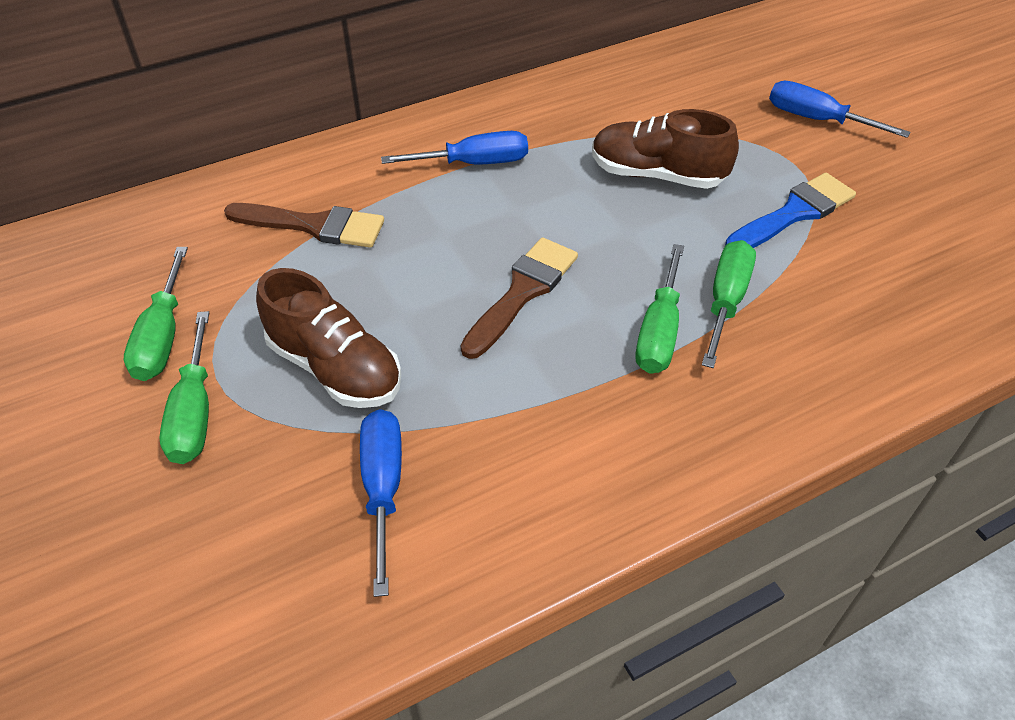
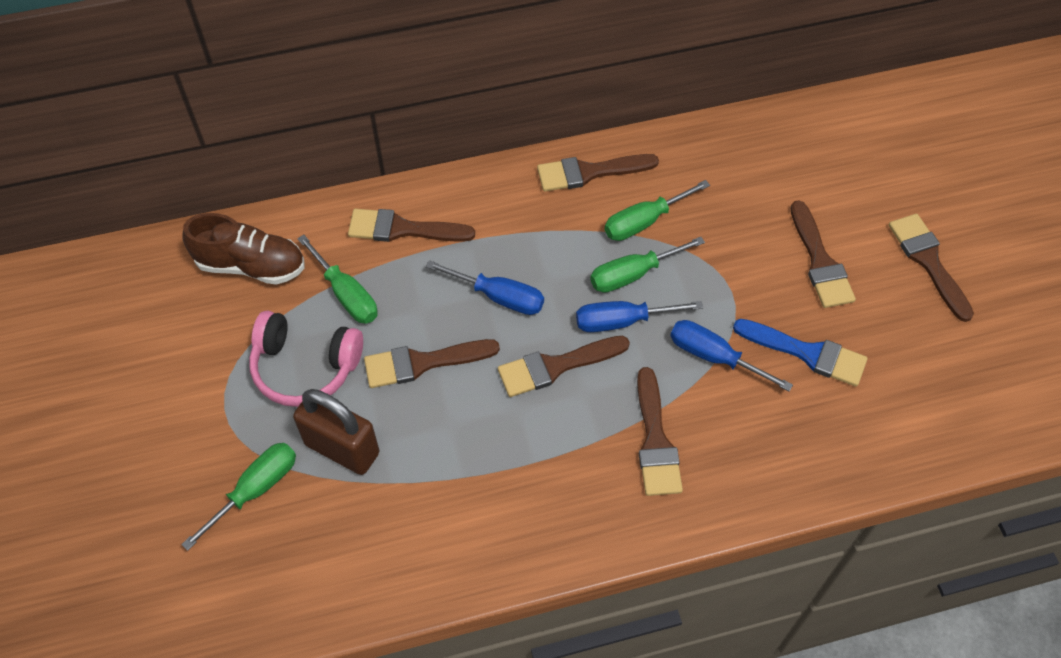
brown brush: 2 -> 7
brown padlock: 0 -> 1
brown shoe: 2 -> 1
pink headphones: 0 -> 1

